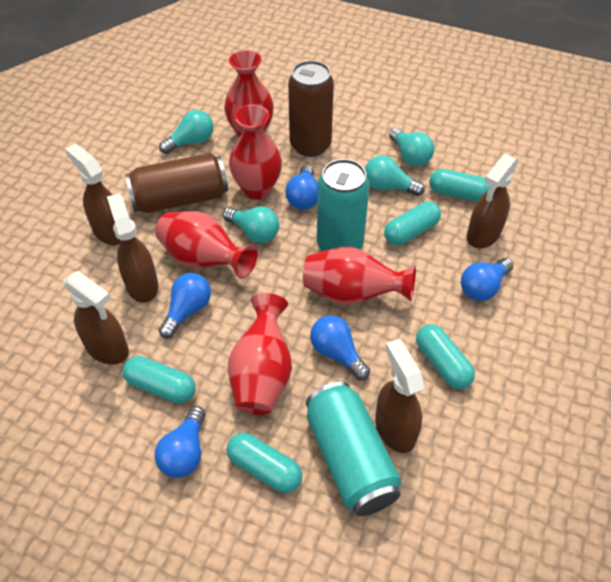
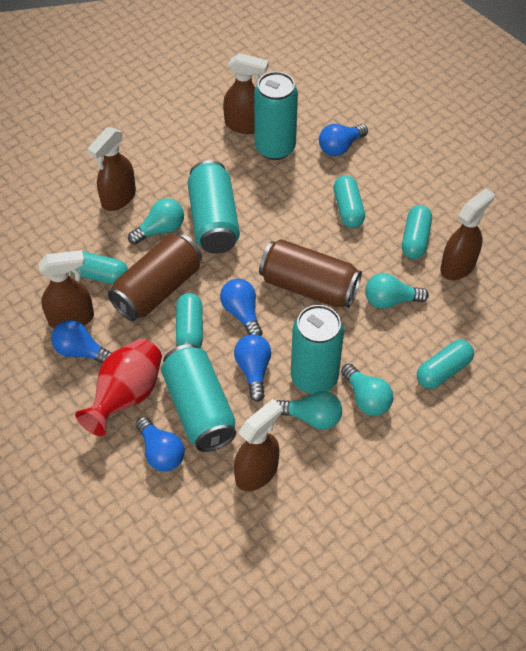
red vase: 5 -> 1
turquoise can: 2 -> 4

